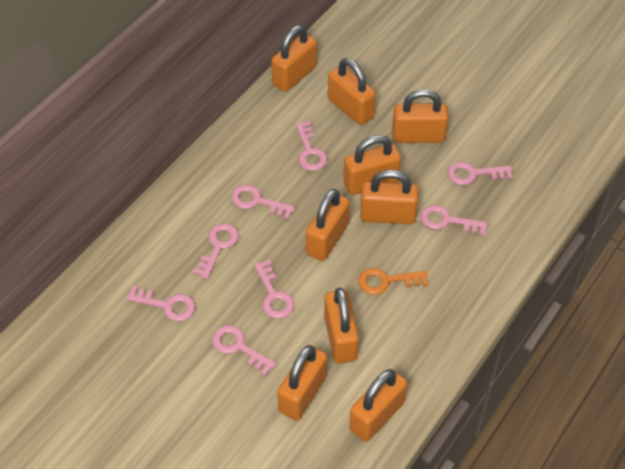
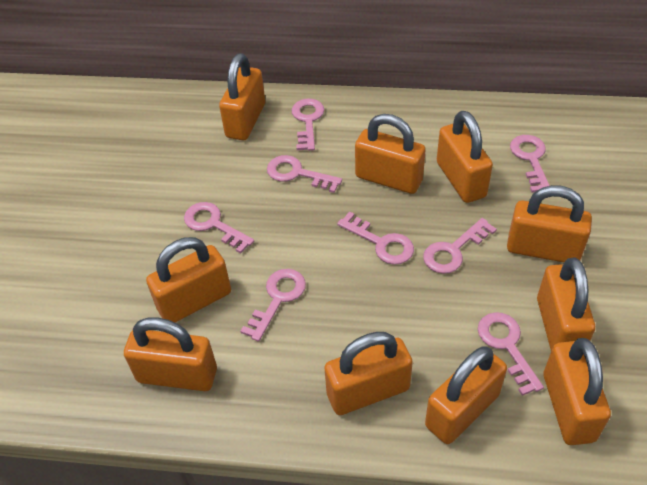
orange key: 1 -> 0
orange padlock: 9 -> 10

